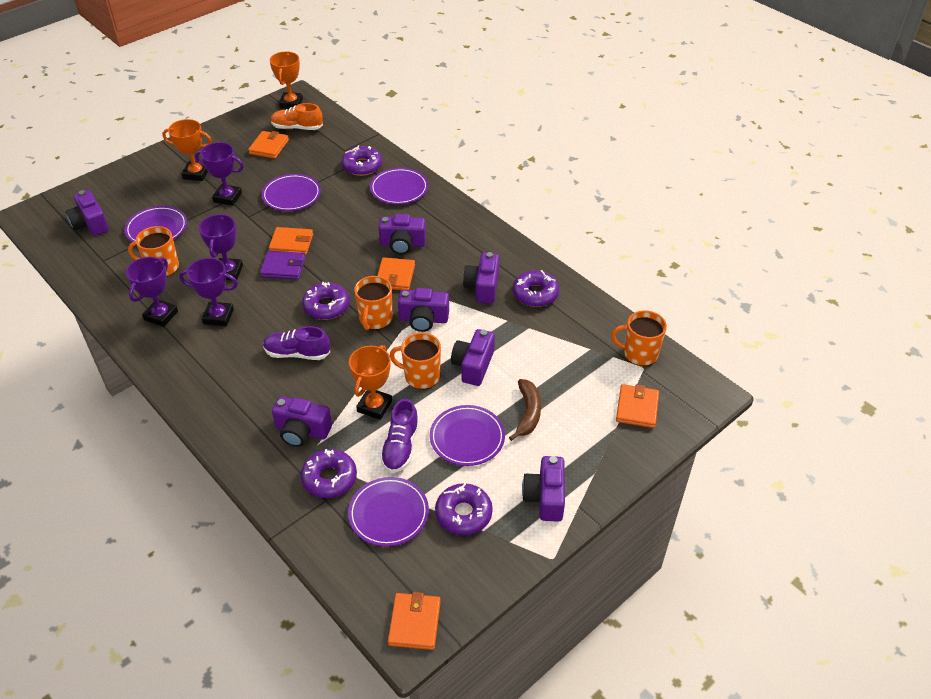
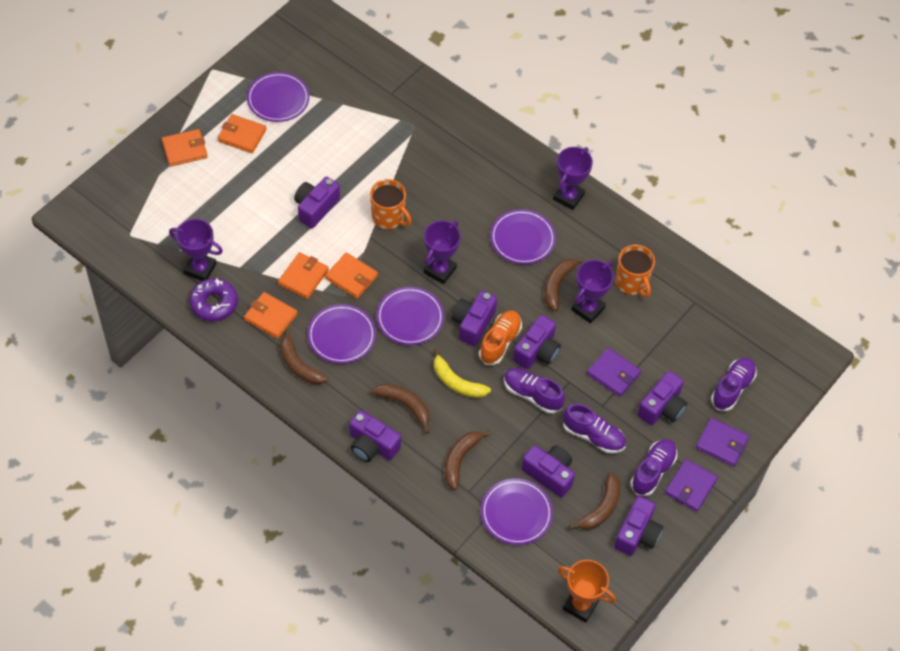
brown banana: 1 -> 5
orange mug: 4 -> 2
orange trophy: 3 -> 1
purple donut: 5 -> 1
purple shoe: 2 -> 4
purple wallet: 1 -> 3
yellow banana: 0 -> 1

